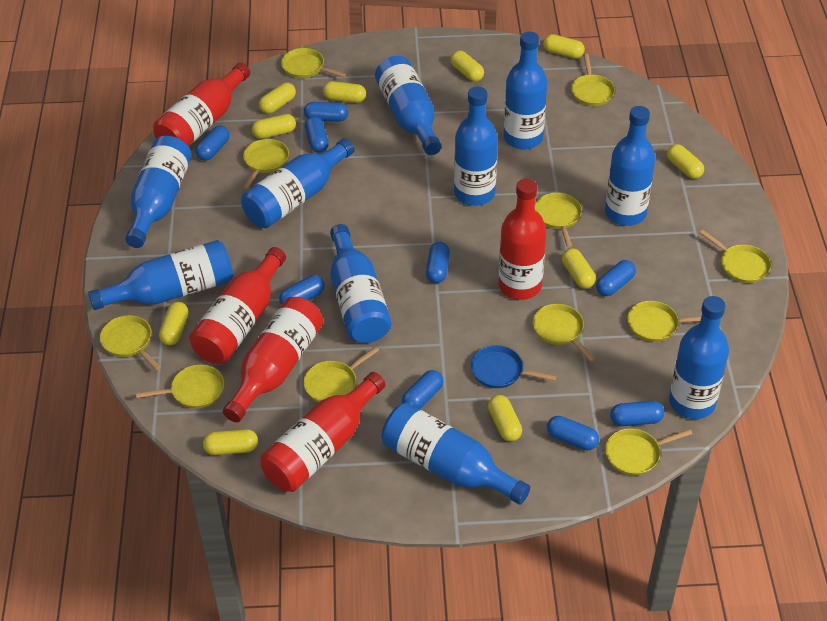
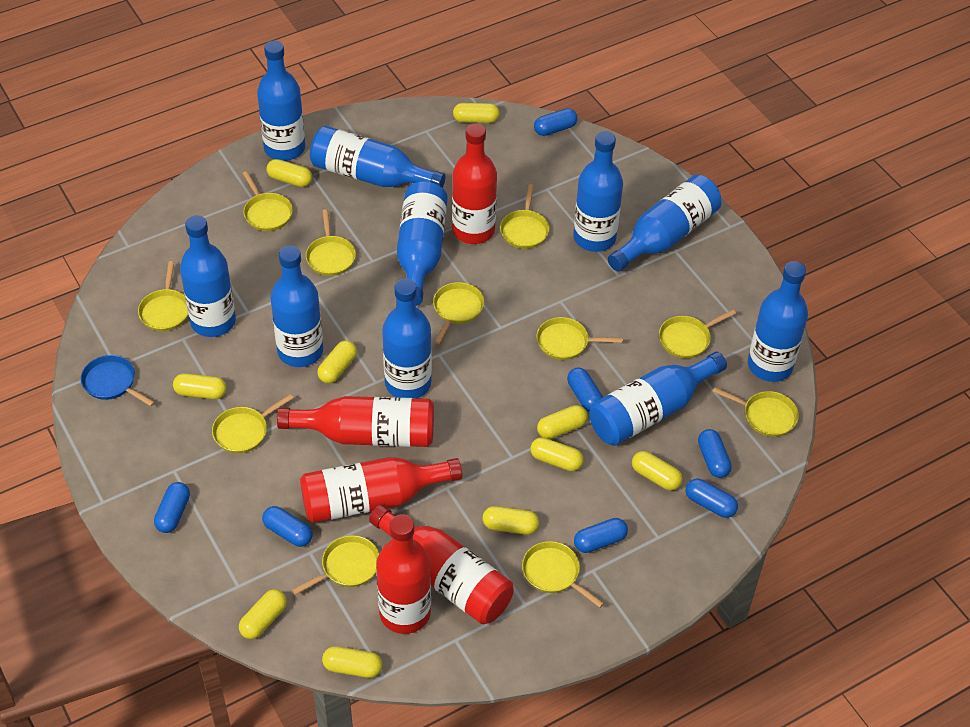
blue capsule: 9 -> 7

